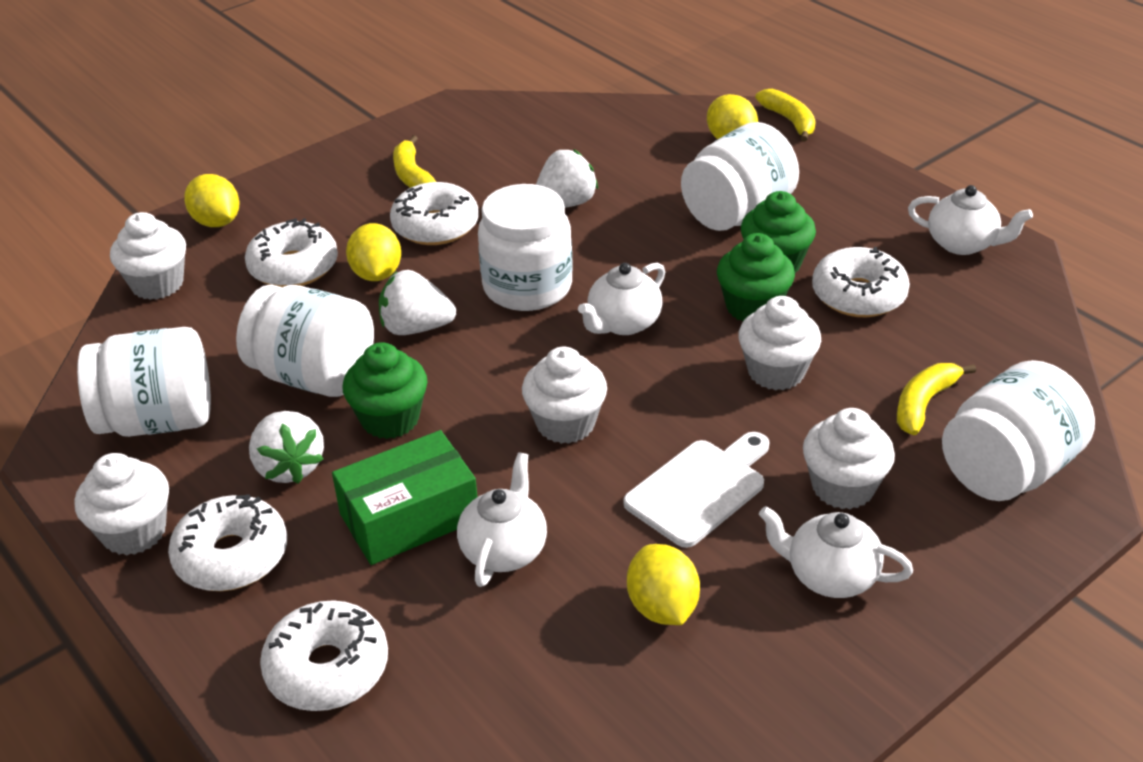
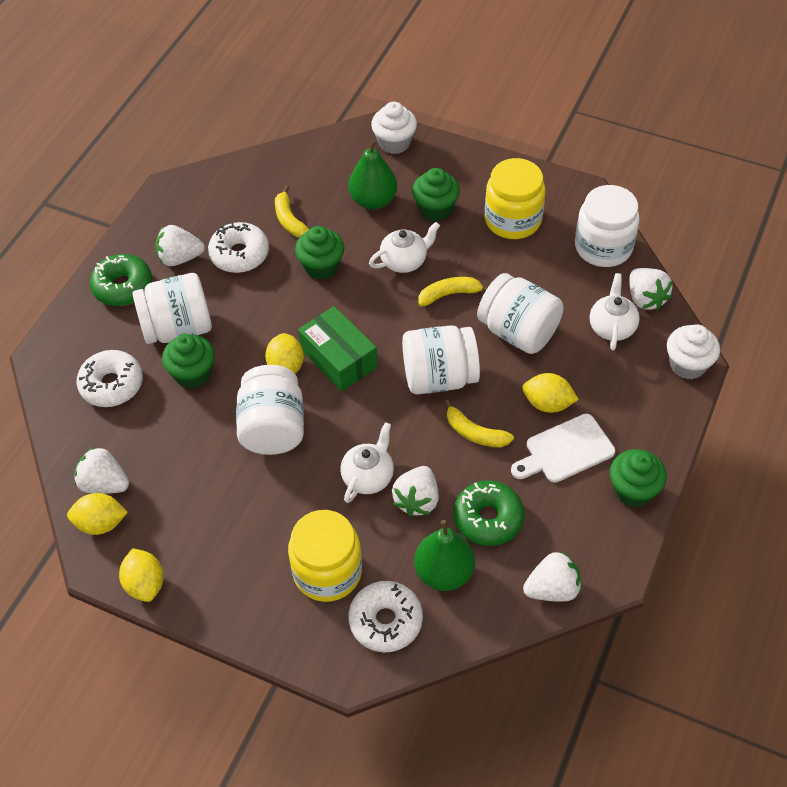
green cupcake: 3 -> 4
green donut: 0 -> 2
green pear: 0 -> 2
white cupcake: 5 -> 2
white donut: 5 -> 3
white strawberry: 3 -> 5
white teapot: 4 -> 3
yellow jar: 0 -> 2

